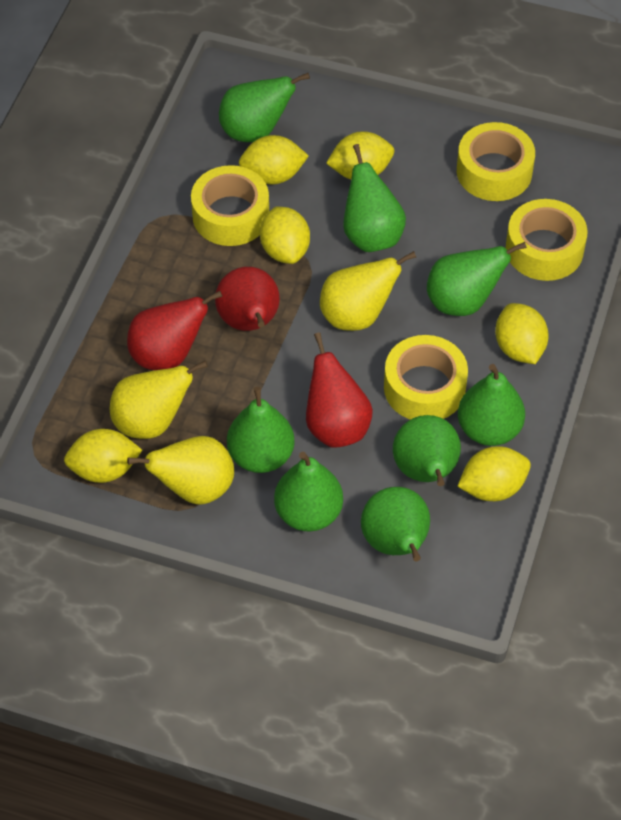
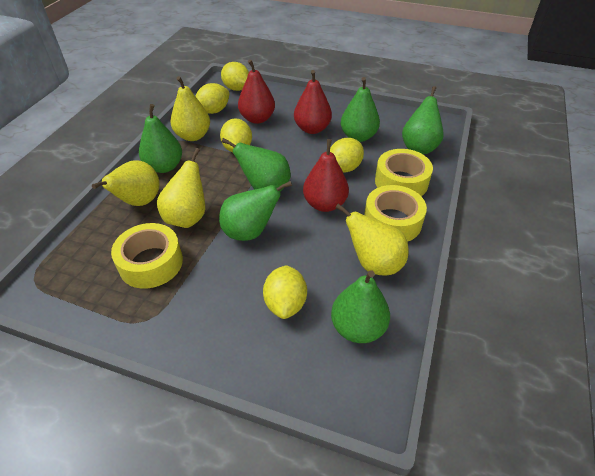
green pear: 8 -> 6
yellow lemon: 6 -> 5
yellow pear: 3 -> 4
yellow tape: 4 -> 3

